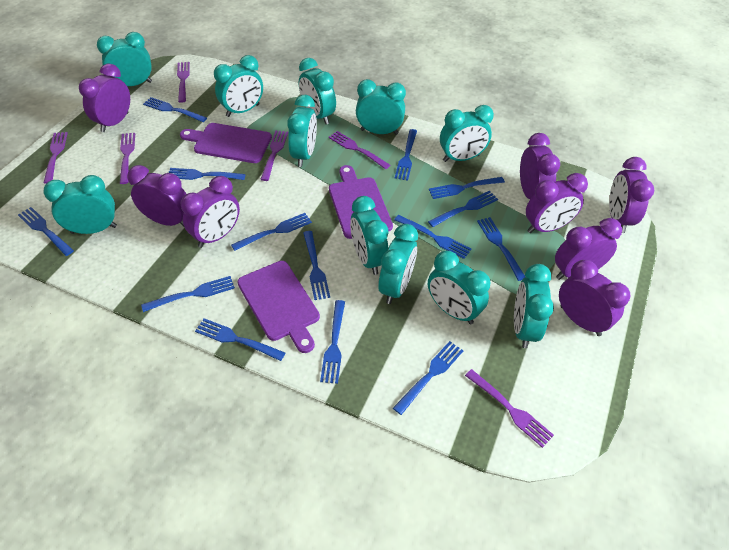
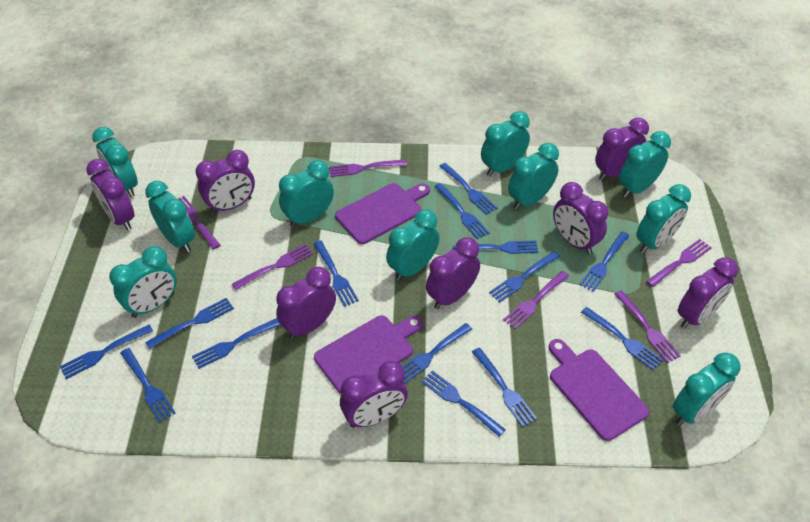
turquoise clock: 11 -> 10

